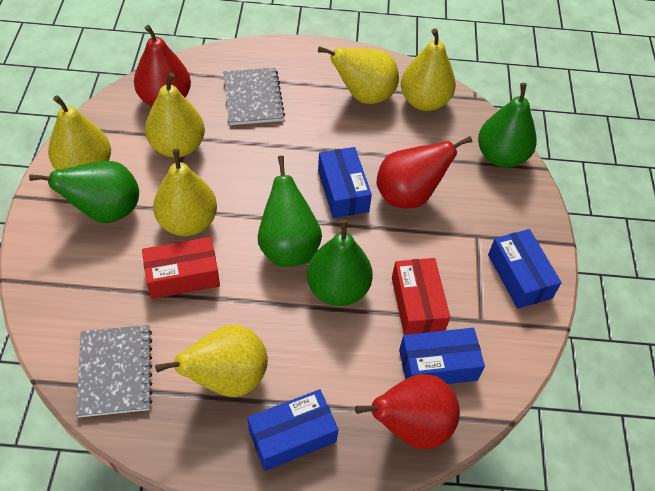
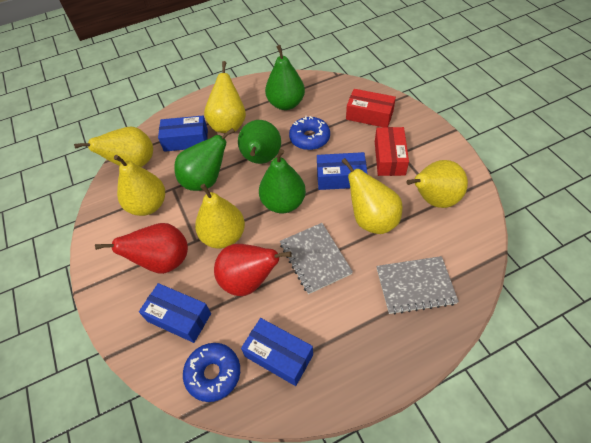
blue donut: 0 -> 2
red pear: 3 -> 2

